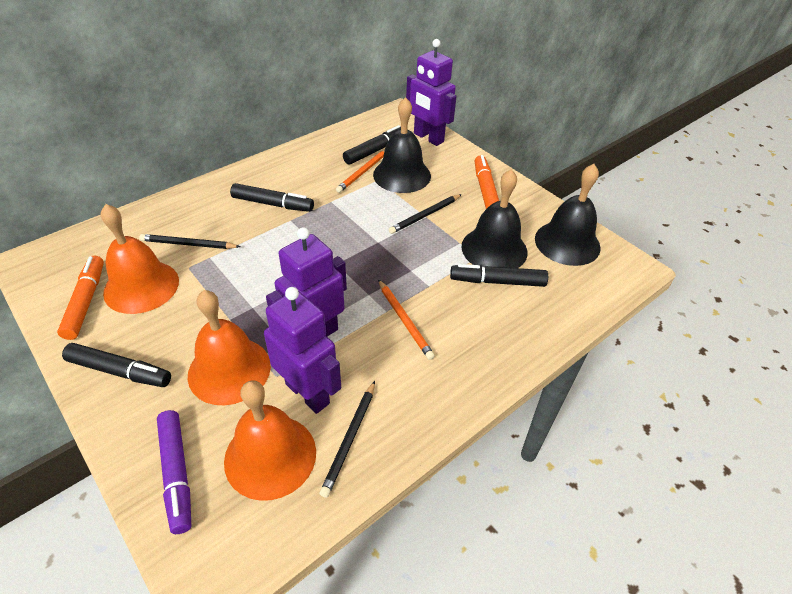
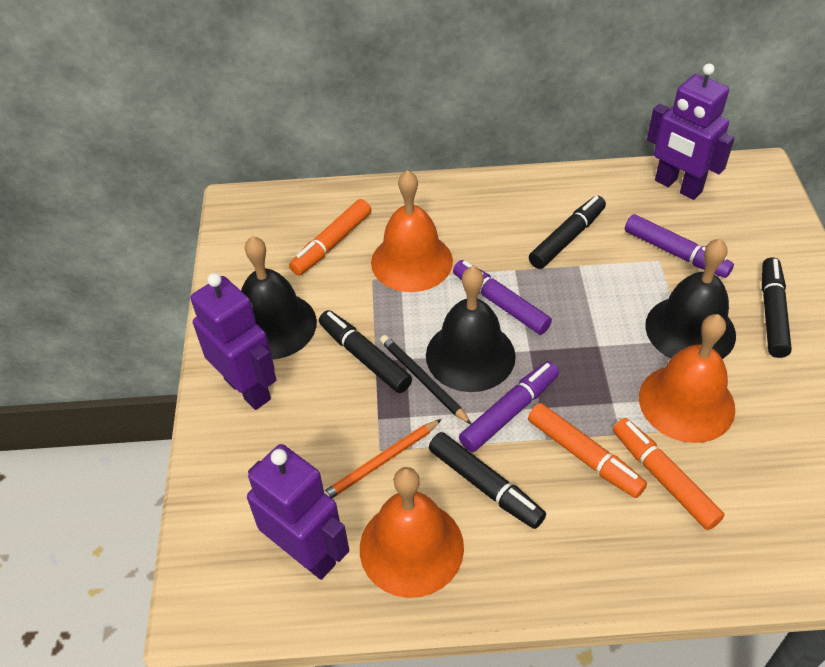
black pencil: 3 -> 1
orange marker: 2 -> 3
orange pencil: 2 -> 1
purple marker: 1 -> 3

